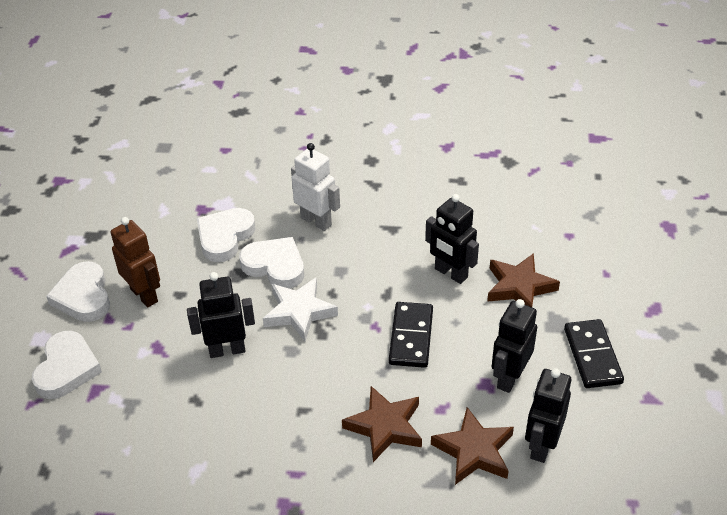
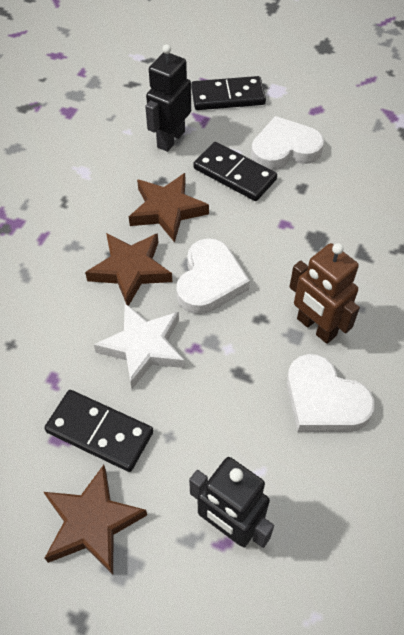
black domino: 2 -> 3
black robot: 4 -> 2
white heart: 4 -> 3
white robot: 1 -> 0

